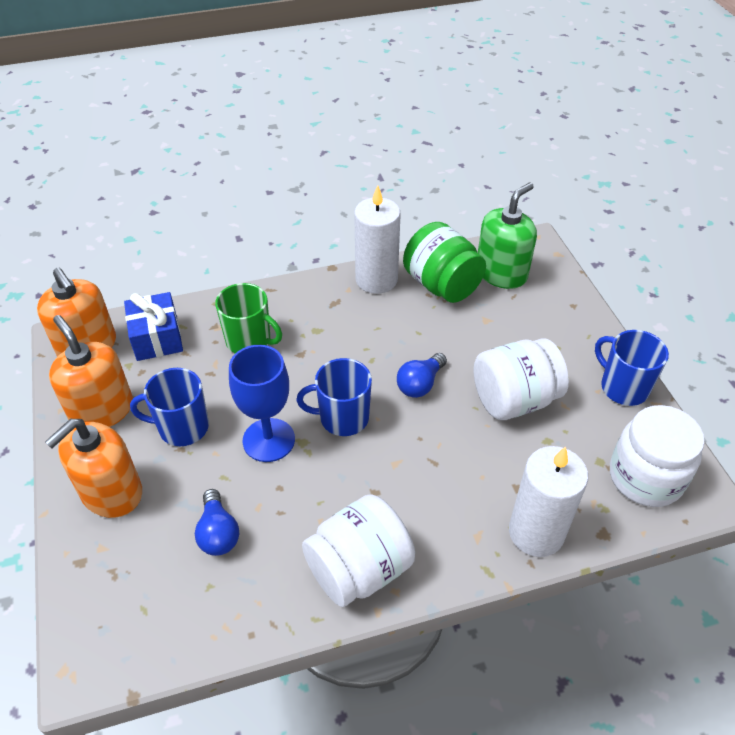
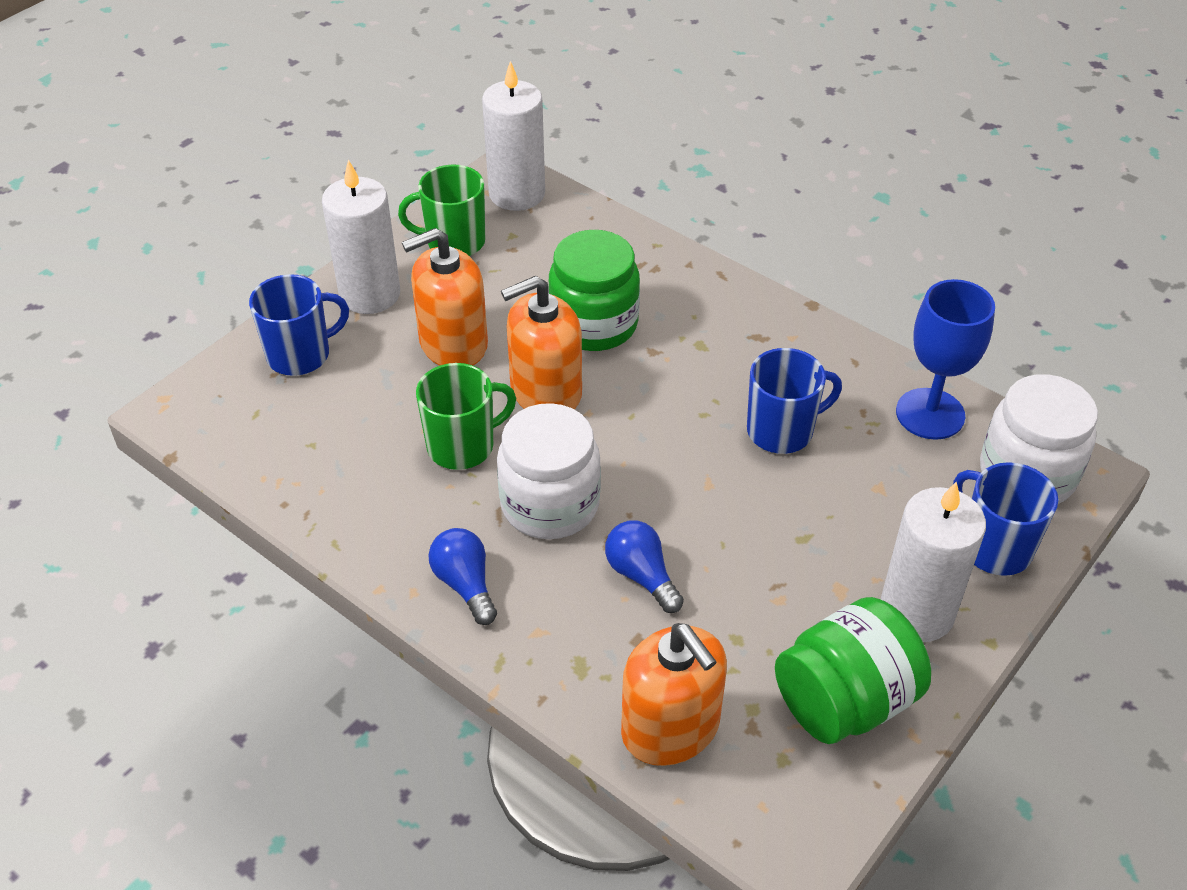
blue gift: 1 -> 0
green jar: 1 -> 2
green mug: 1 -> 2
green soap dispenser: 1 -> 0
white candle: 2 -> 3
white jar: 3 -> 2

